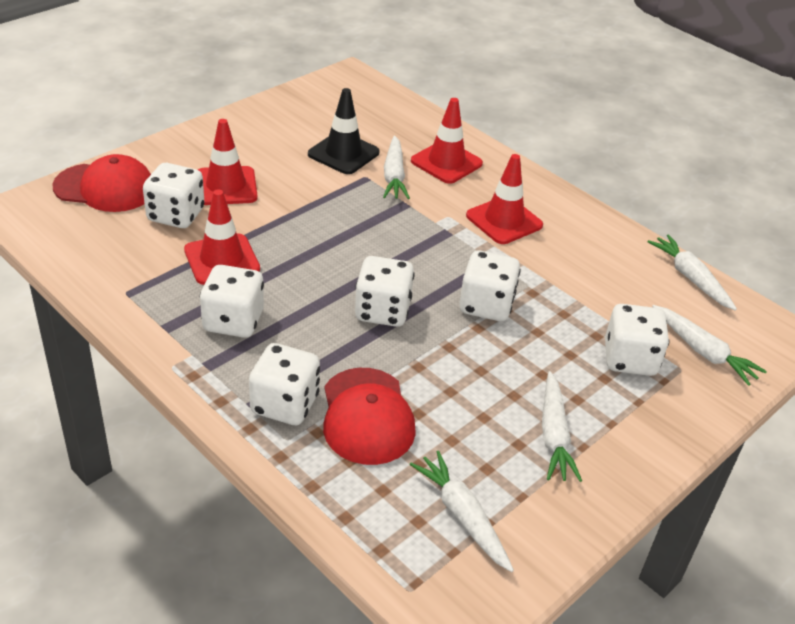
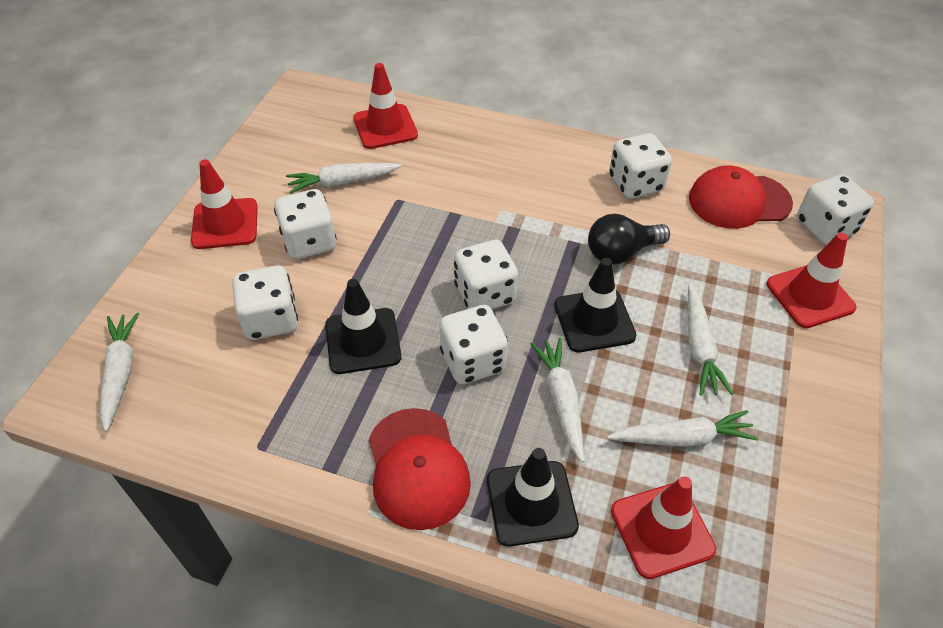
black light bulb: 0 -> 1
black traffic cone: 1 -> 3

